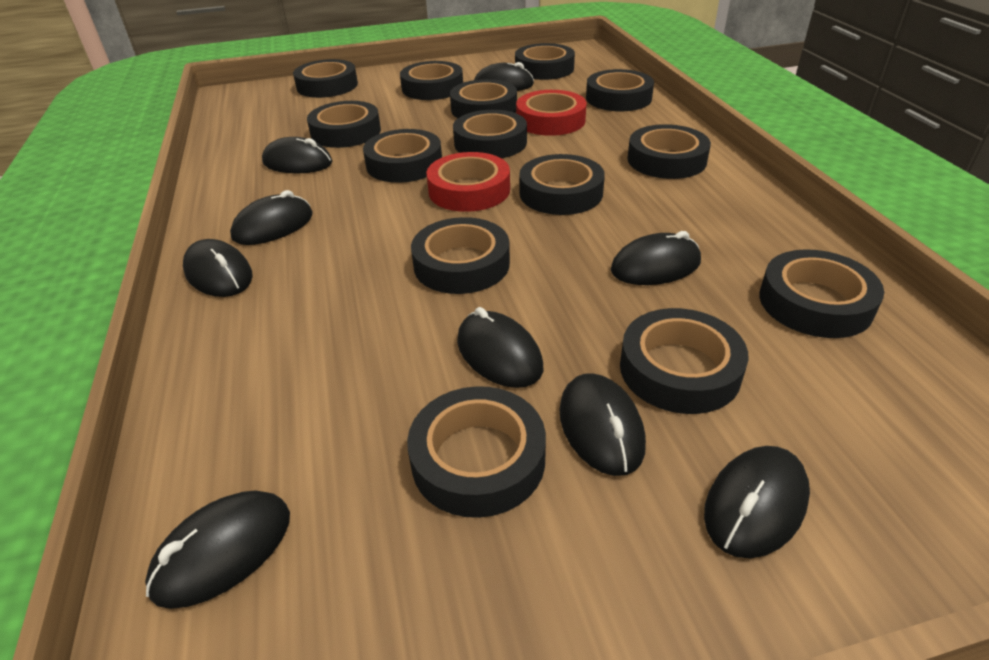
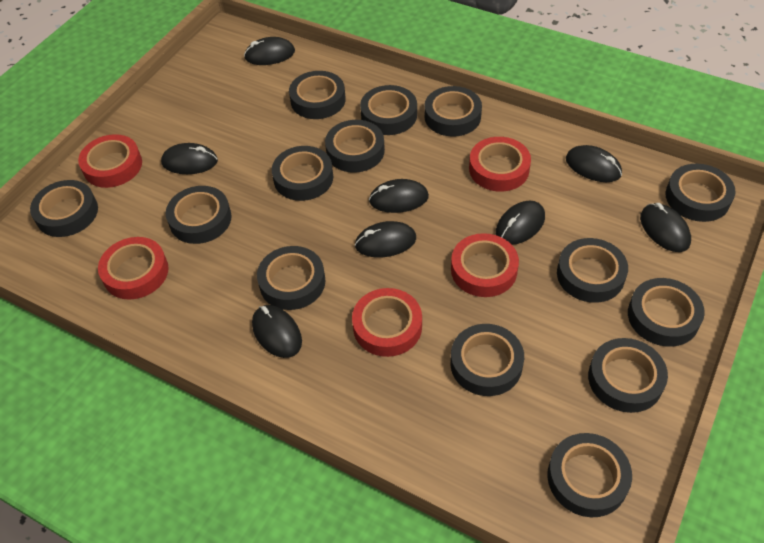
black mouse: 9 -> 8
red tape: 2 -> 5

